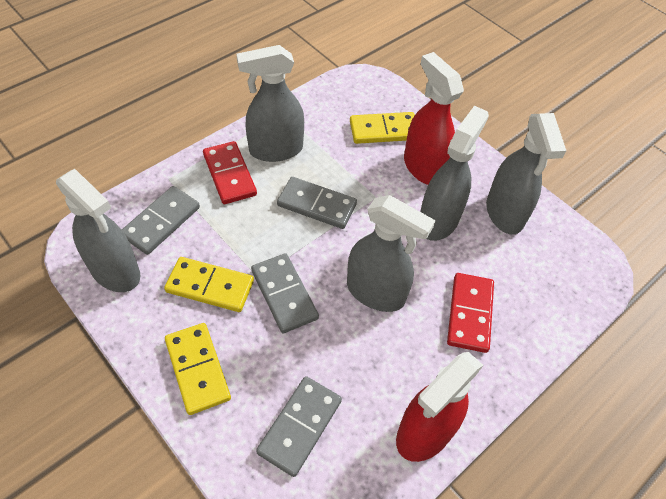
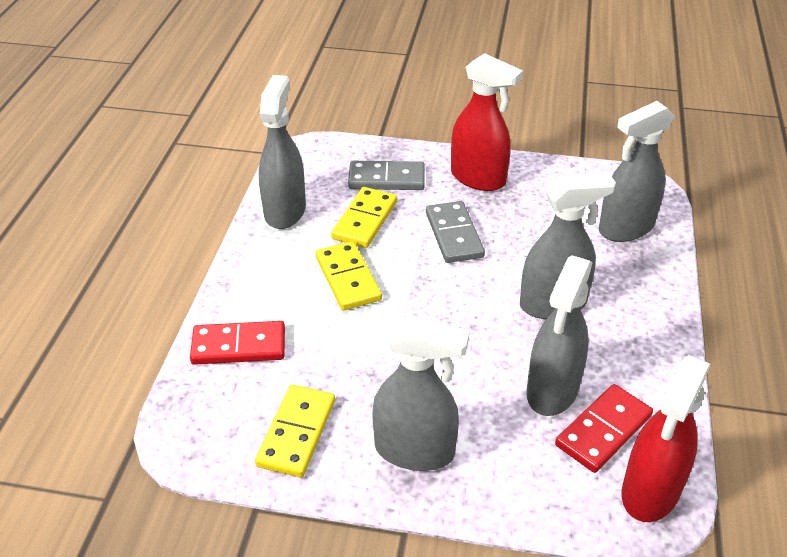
grey domino: 4 -> 2

